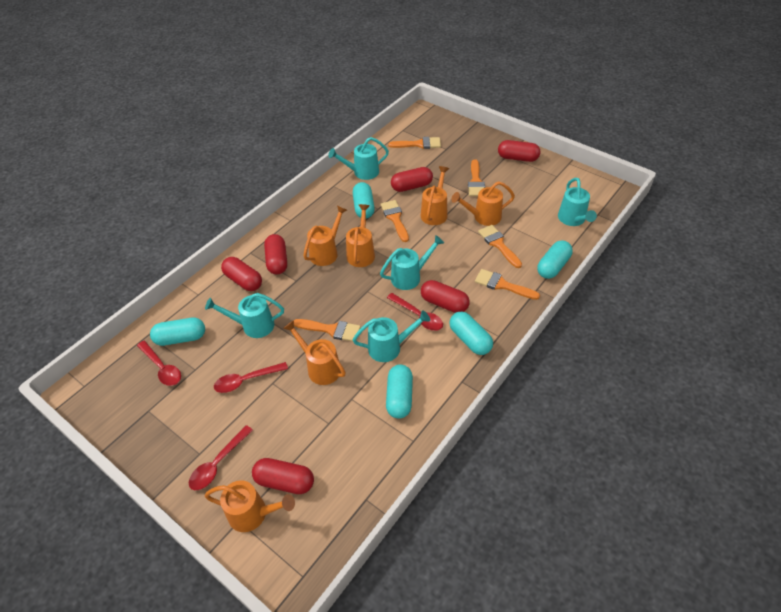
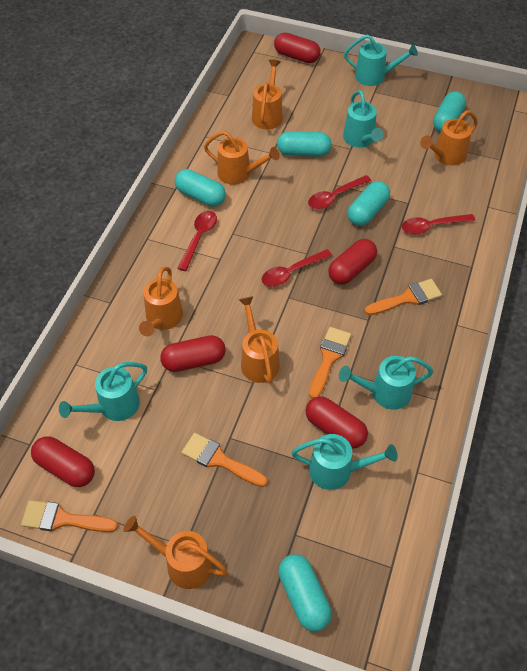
orange brush: 6 -> 4
red capsule: 6 -> 5

